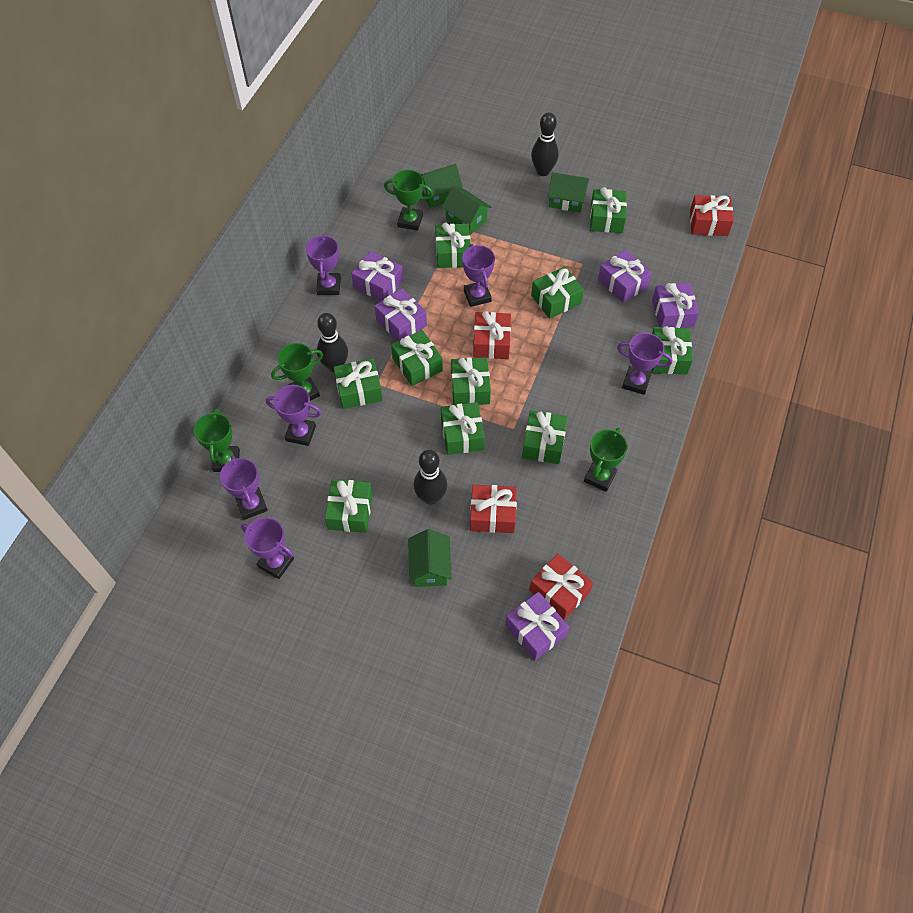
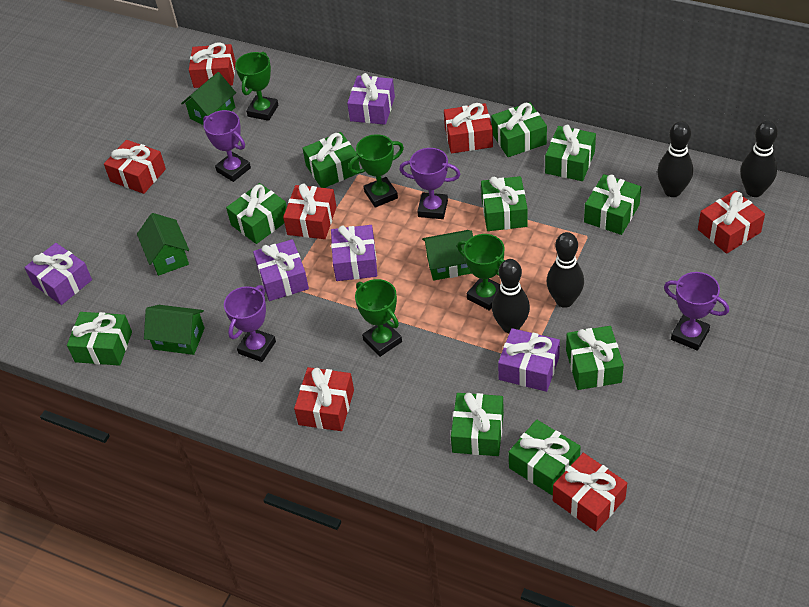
black bowling pin: 3 -> 4
purple trophy: 6 -> 4
red gift: 4 -> 7

